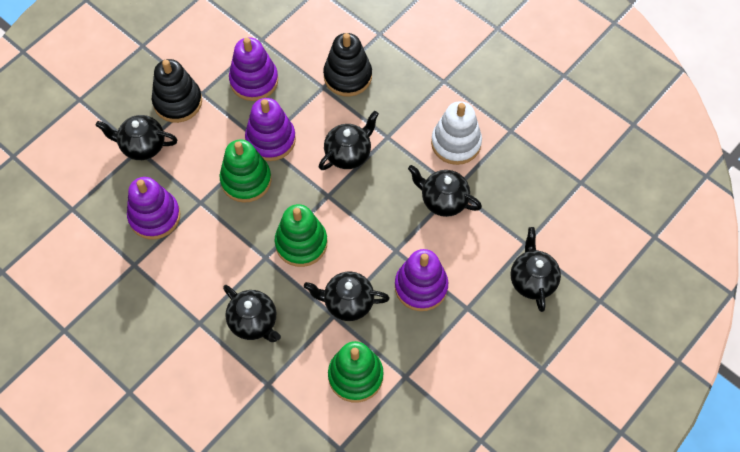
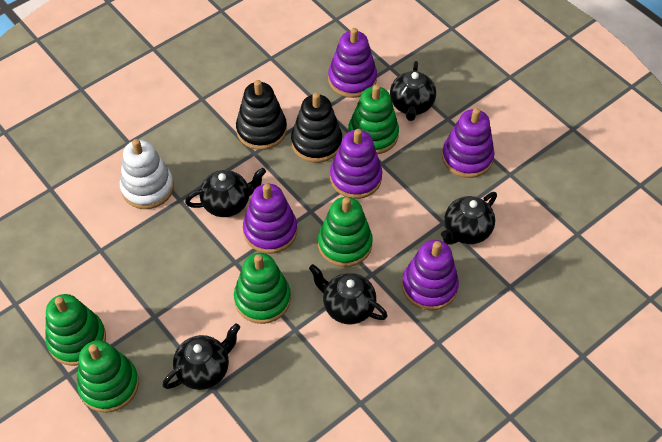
black teapot: 6 -> 5
green stacking toy: 3 -> 5
purple stacking toy: 4 -> 5

